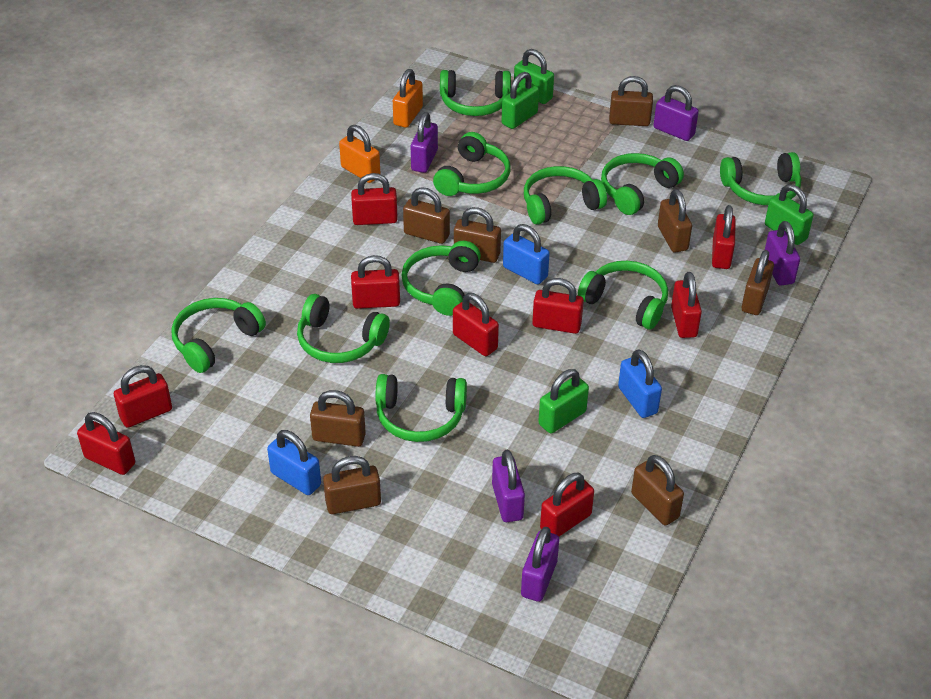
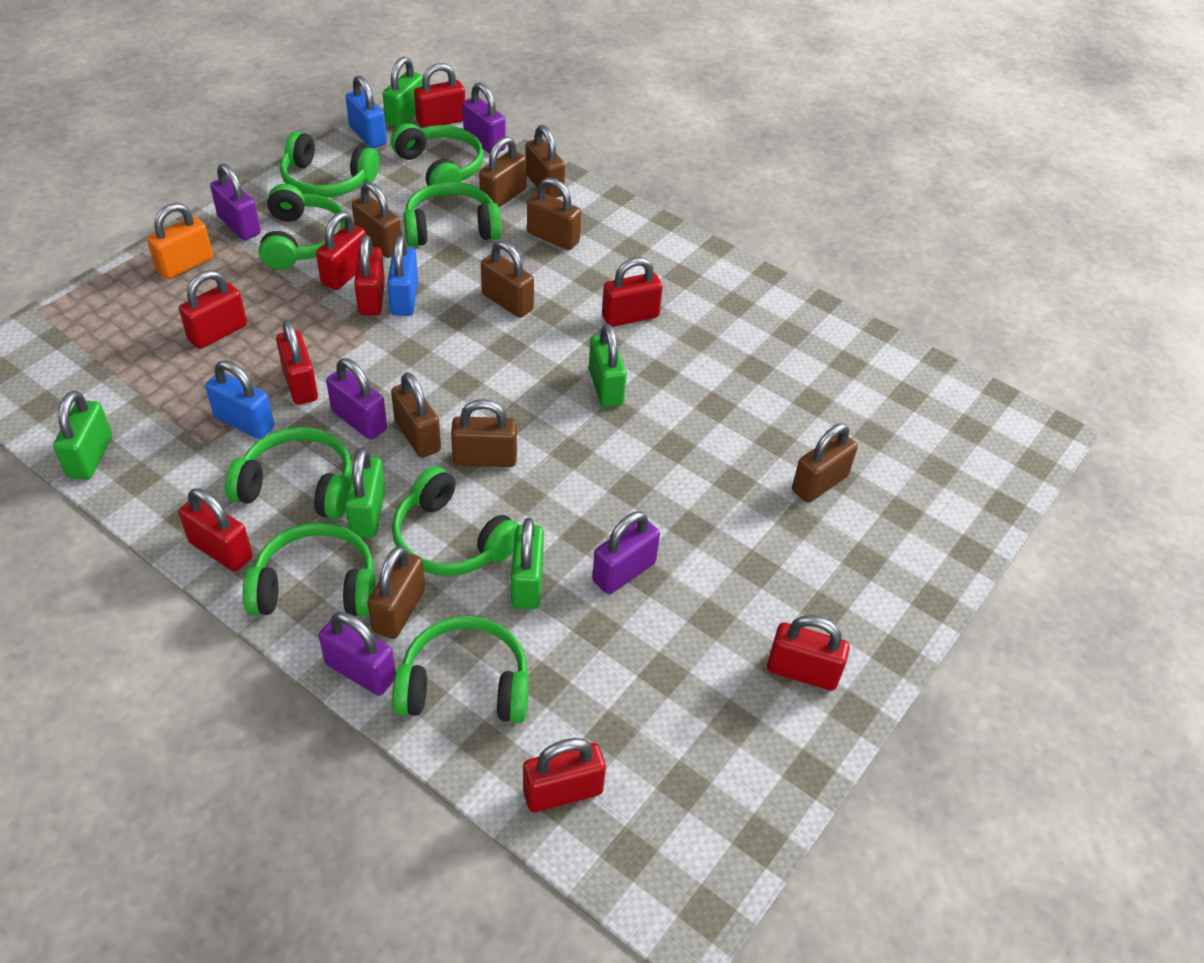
brown padlock: 8 -> 9
green headphones: 10 -> 8
green padlock: 4 -> 5
orange padlock: 2 -> 1

